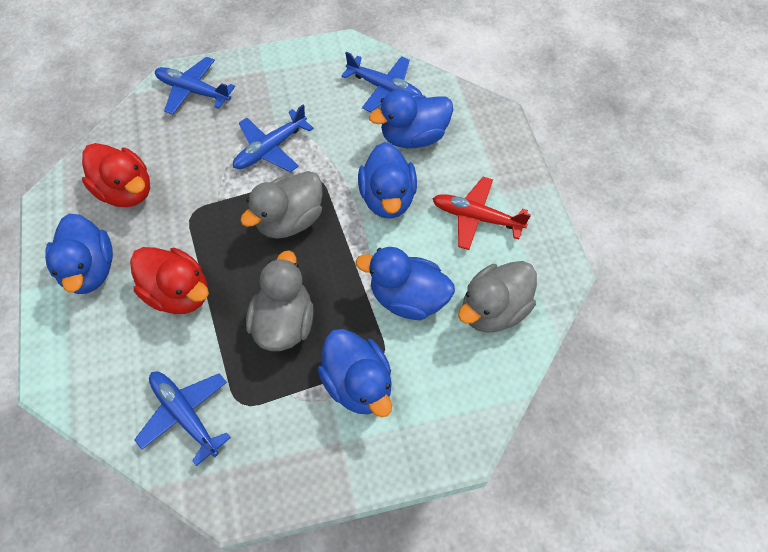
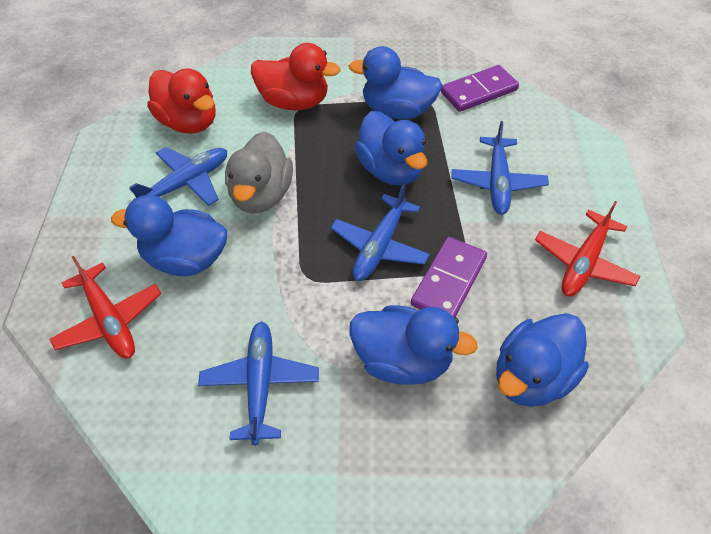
grey duck: 3 -> 1
purple domino: 0 -> 2
red plane: 1 -> 2

